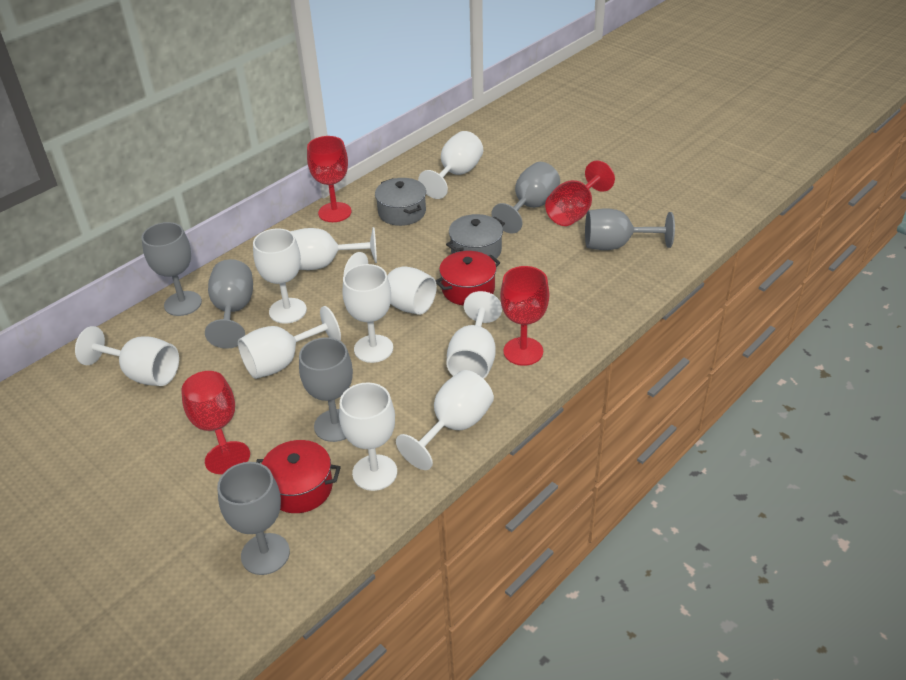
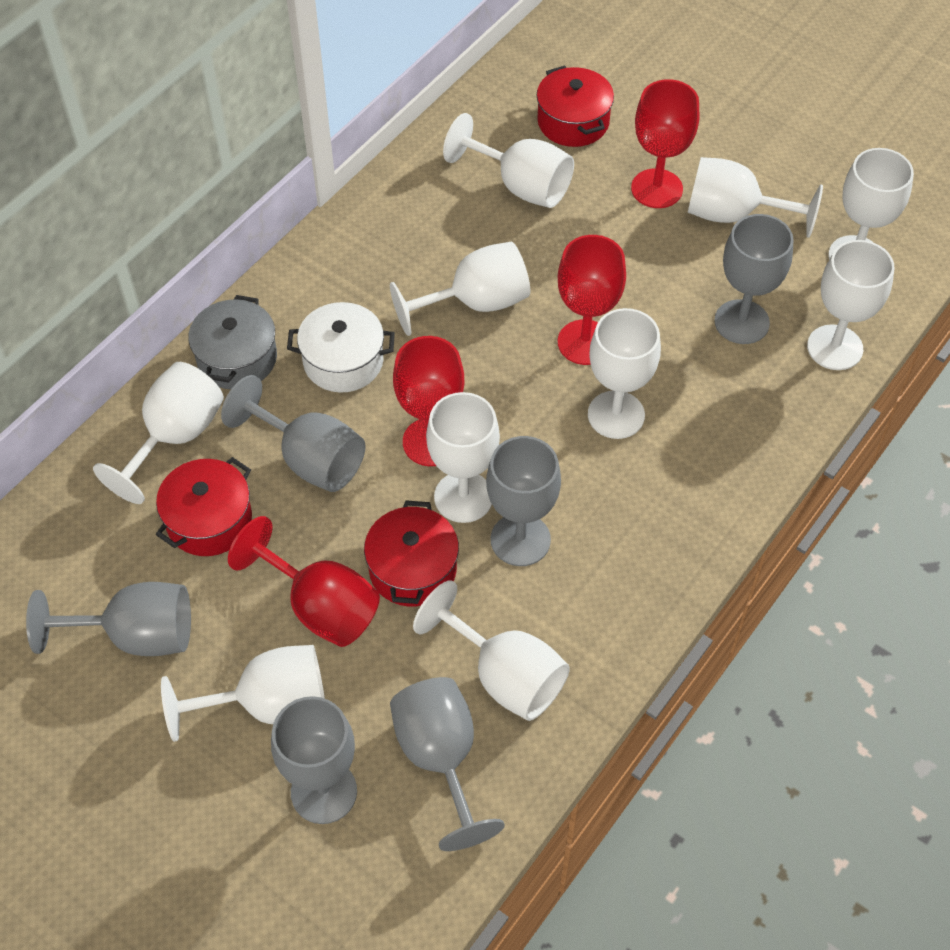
grey pot: 2 -> 1
red pot: 2 -> 3
white pot: 0 -> 1

